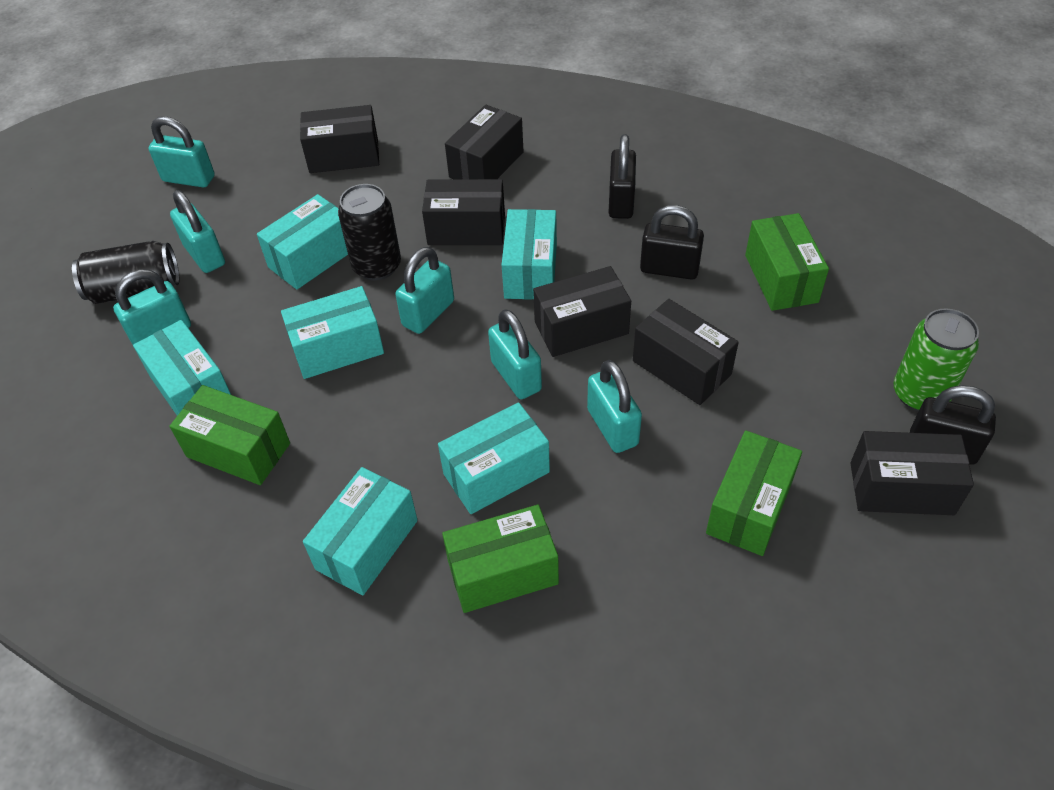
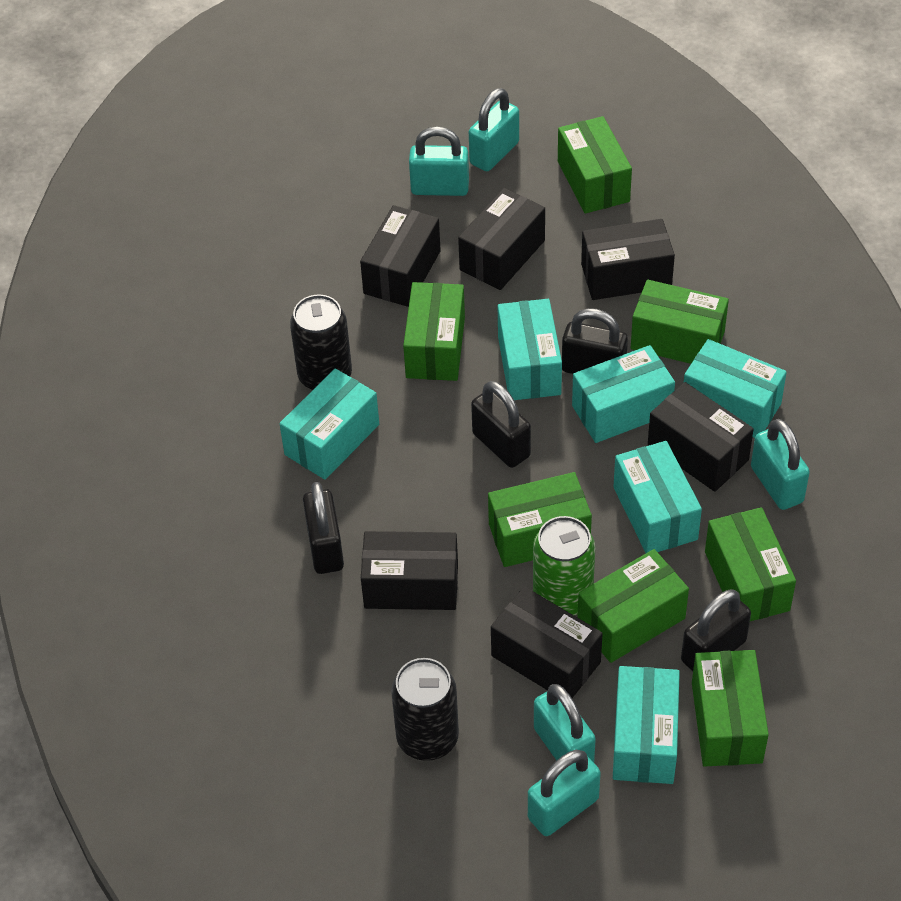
black padlock: 3 -> 4
green box: 4 -> 7
turquoise padlock: 6 -> 5

